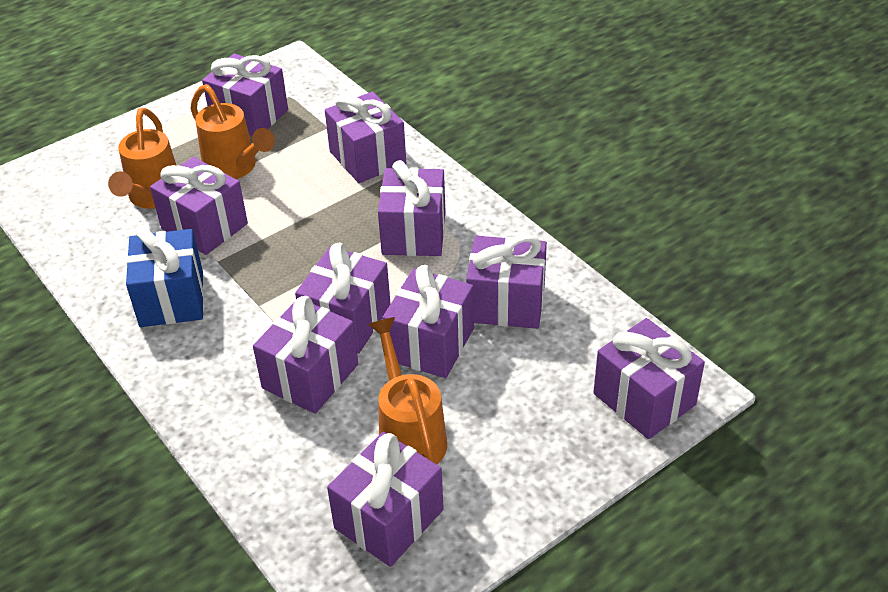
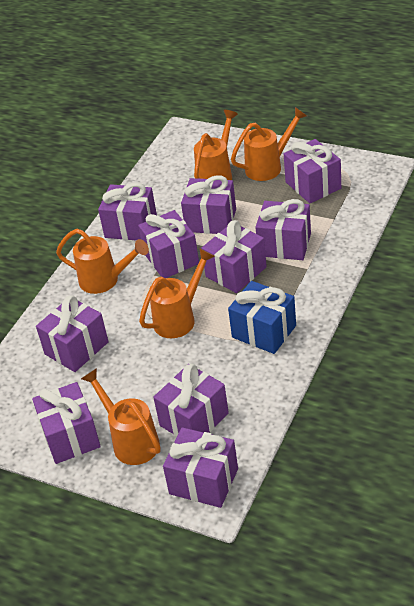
orange watering can: 3 -> 5

